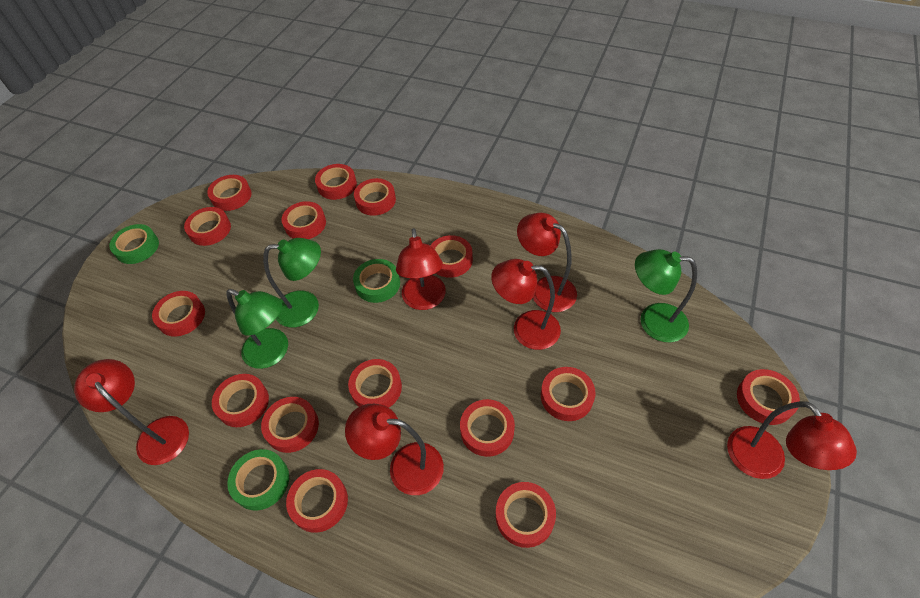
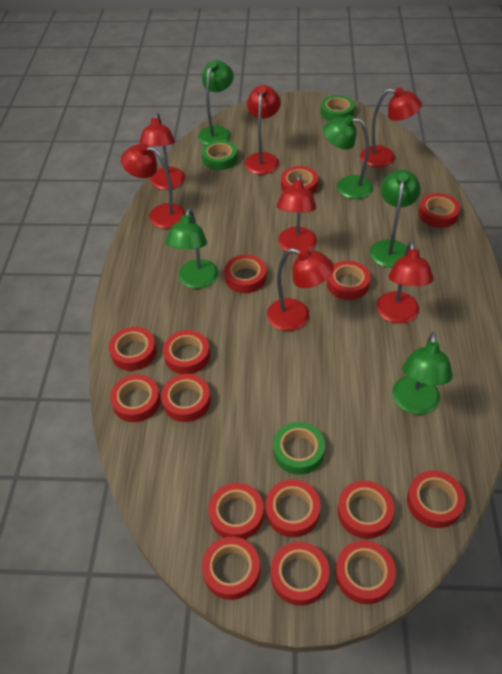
green lamp: 3 -> 5
red lamp: 6 -> 7

